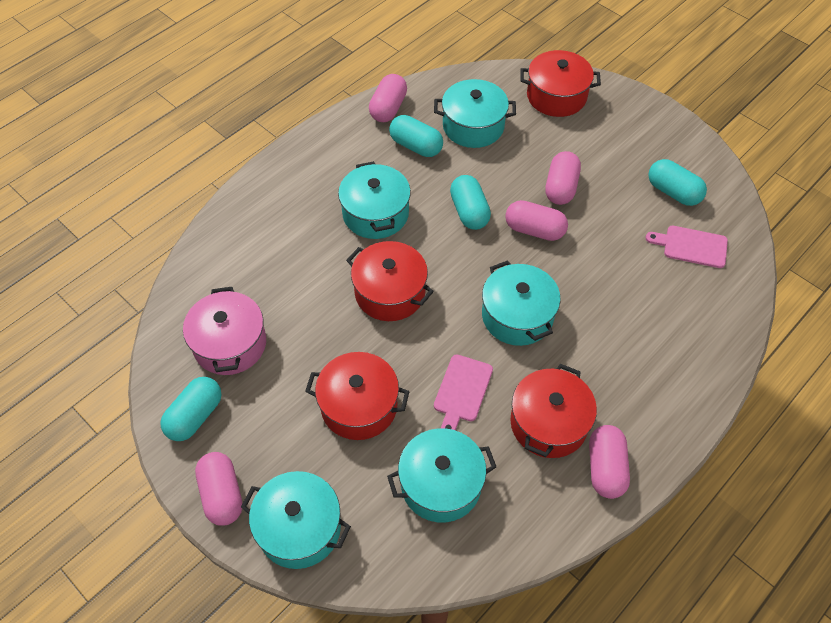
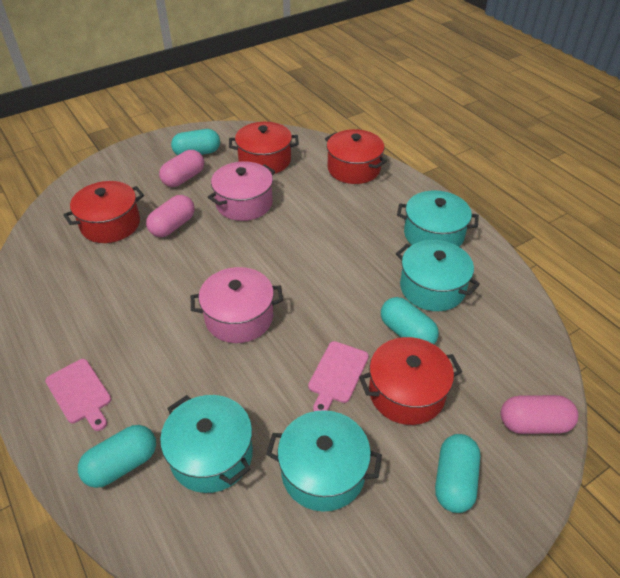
pink capsule: 5 -> 3
pink pot: 1 -> 2
turquoise pot: 5 -> 4

